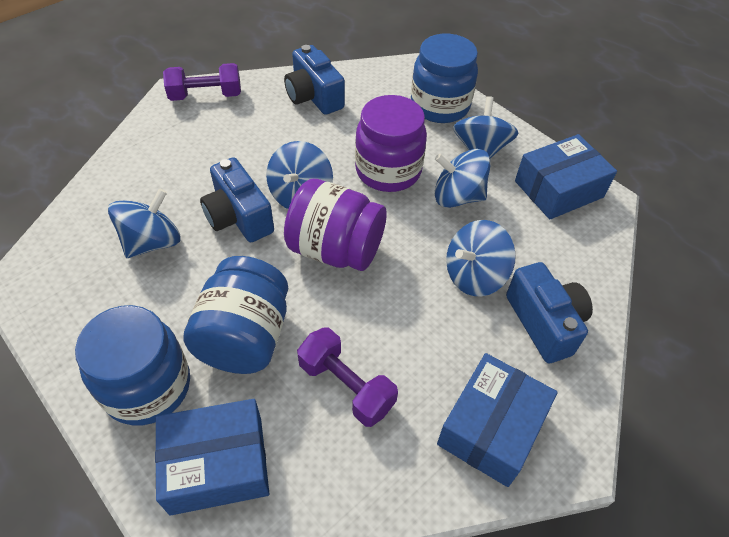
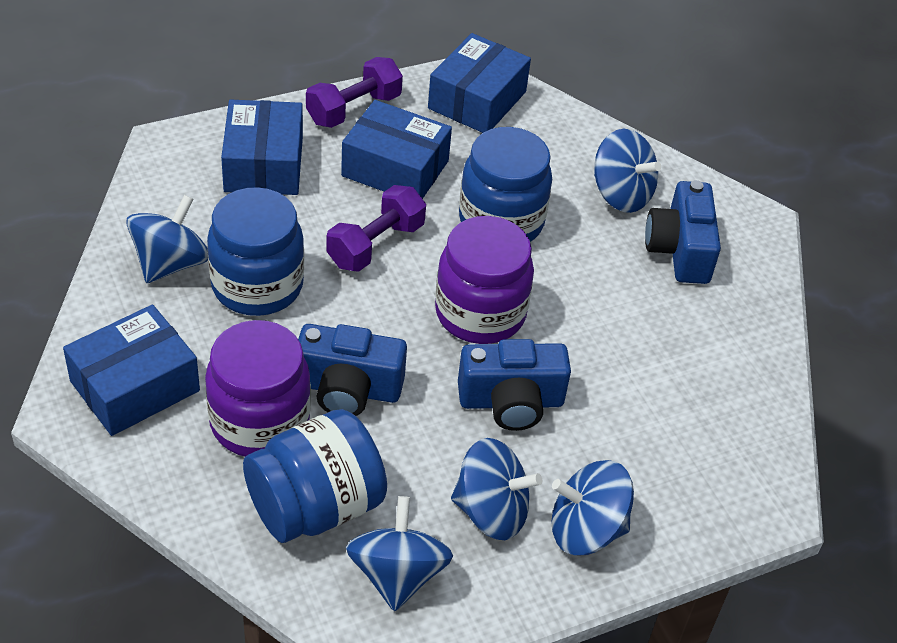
blue box: 3 -> 4

